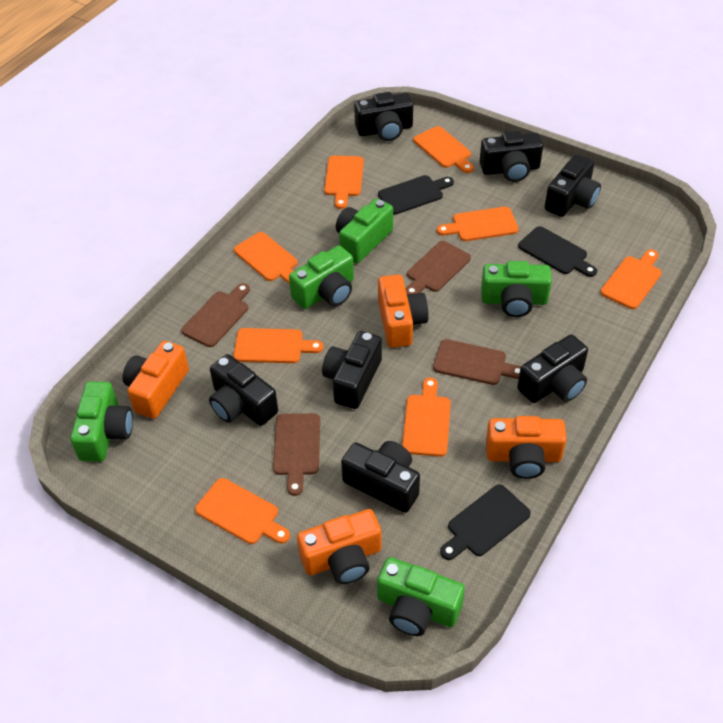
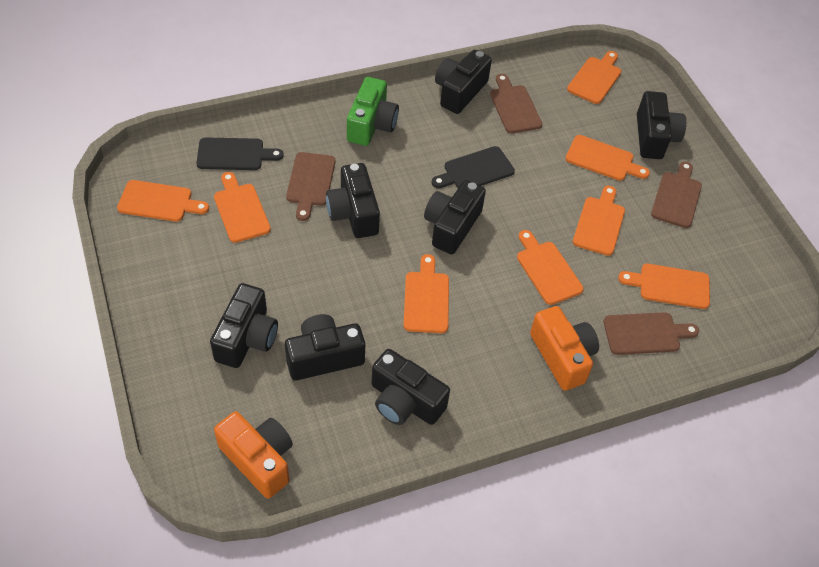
black cutting board: 3 -> 2
green camera: 5 -> 1
orange camera: 4 -> 2

